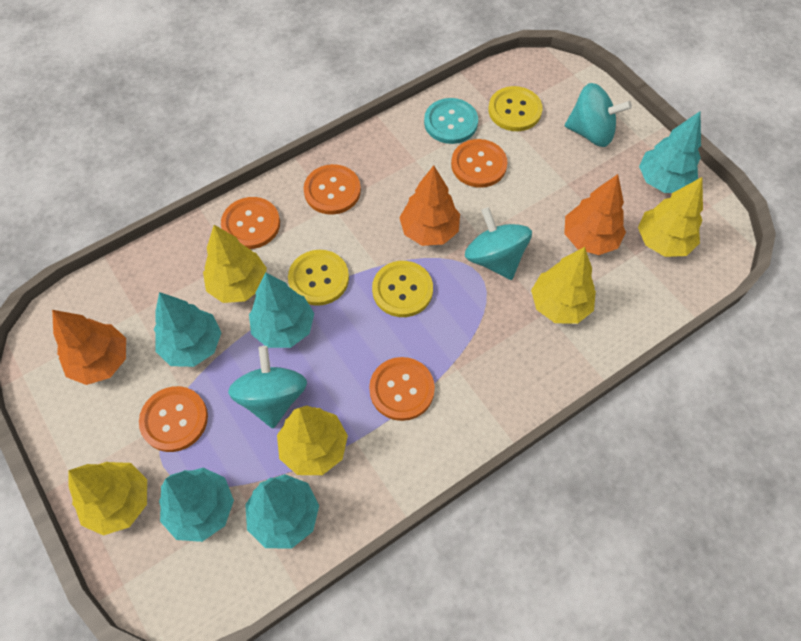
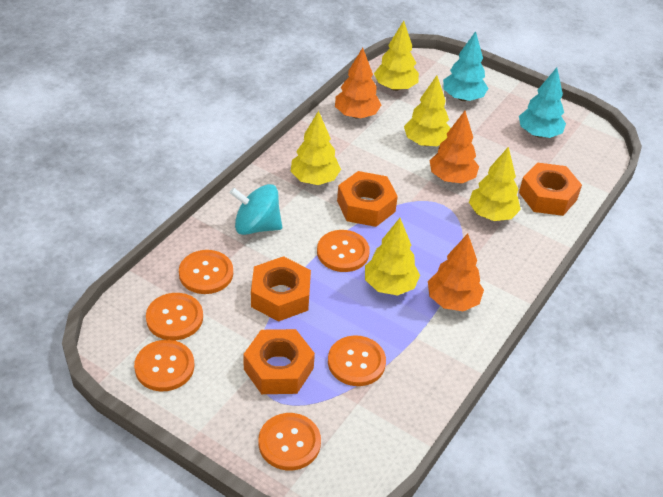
orange button: 5 -> 6
orange nut: 0 -> 4
turquoise button: 1 -> 0
turquoise spinning top: 3 -> 1
turquoise tree: 5 -> 2
yellow button: 3 -> 0

